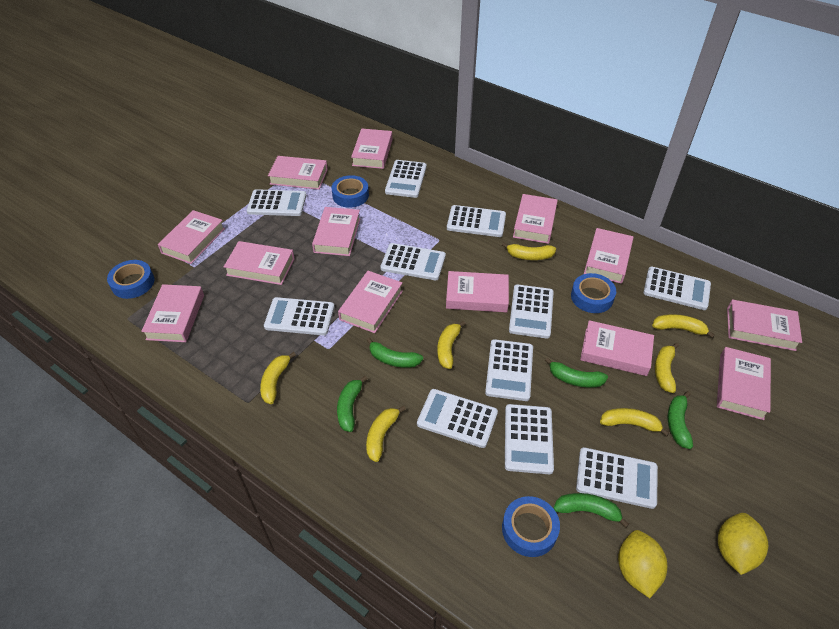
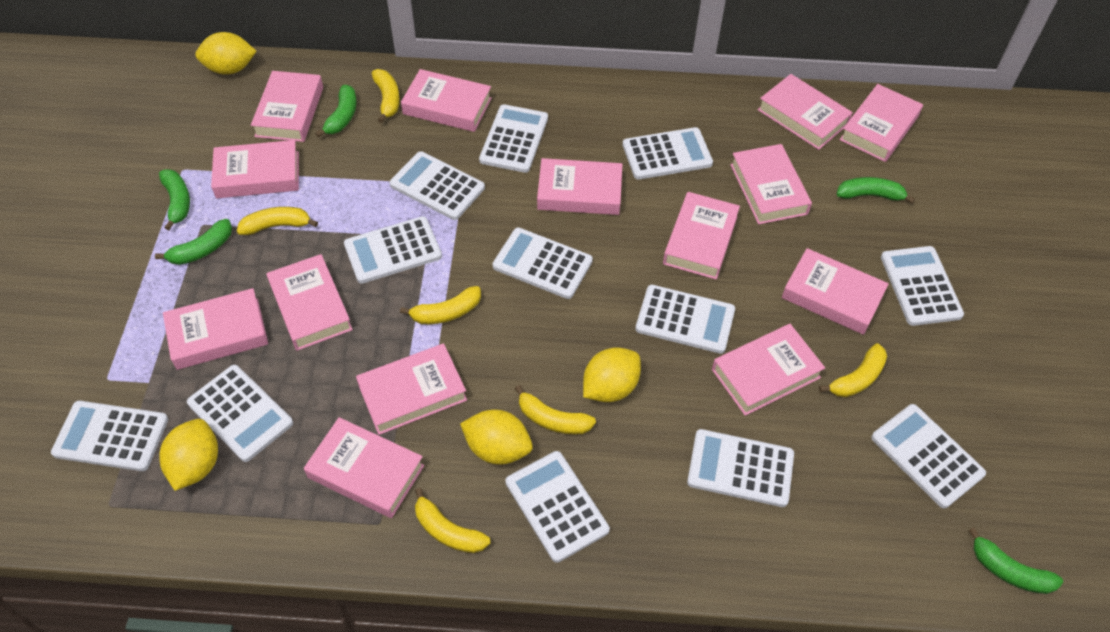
blue tape: 4 -> 0
pink book: 13 -> 14
white calculator: 11 -> 12
yellow banana: 7 -> 6
yellow lemon: 2 -> 4

